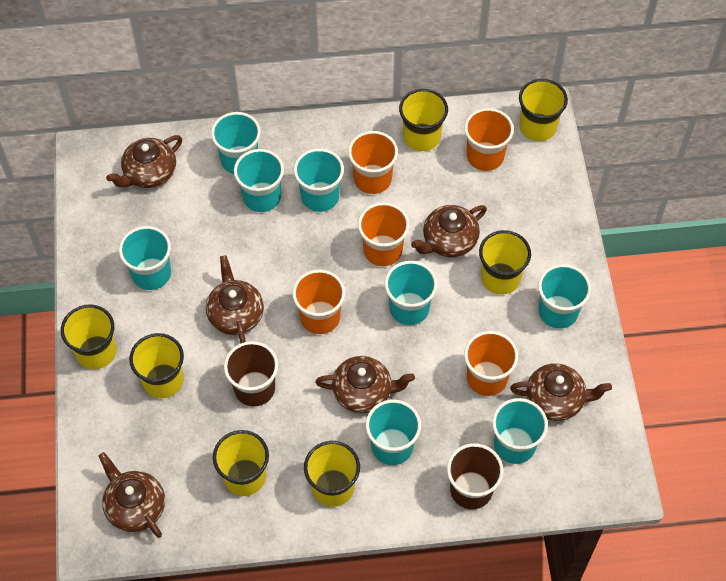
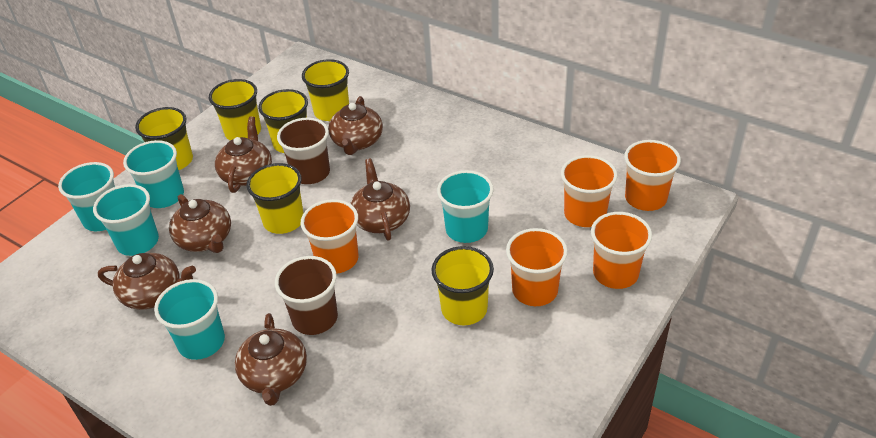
turquoise cup: 8 -> 5
yellow cup: 7 -> 6

